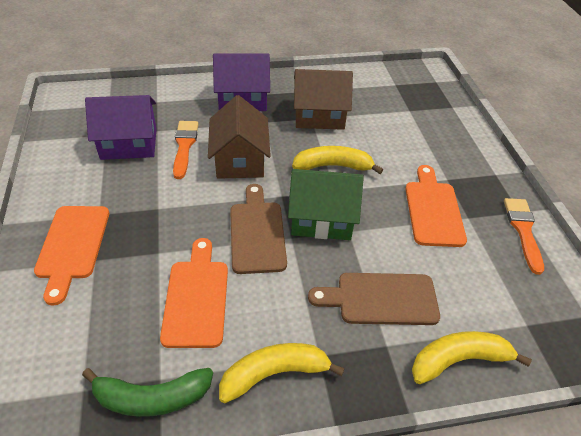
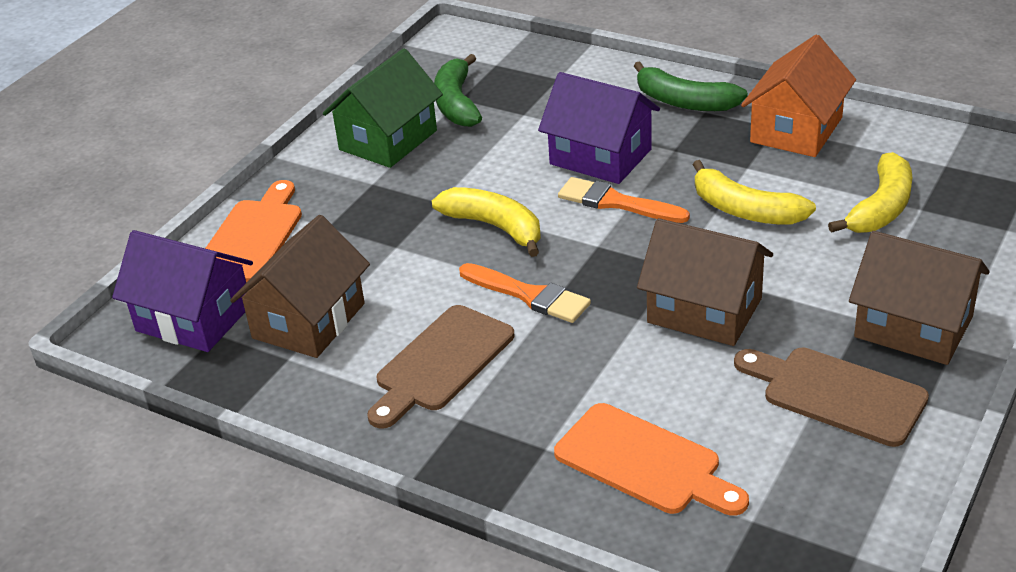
brown house: 2 -> 3
green banana: 1 -> 2
orange cutting board: 3 -> 2
orange house: 0 -> 1

